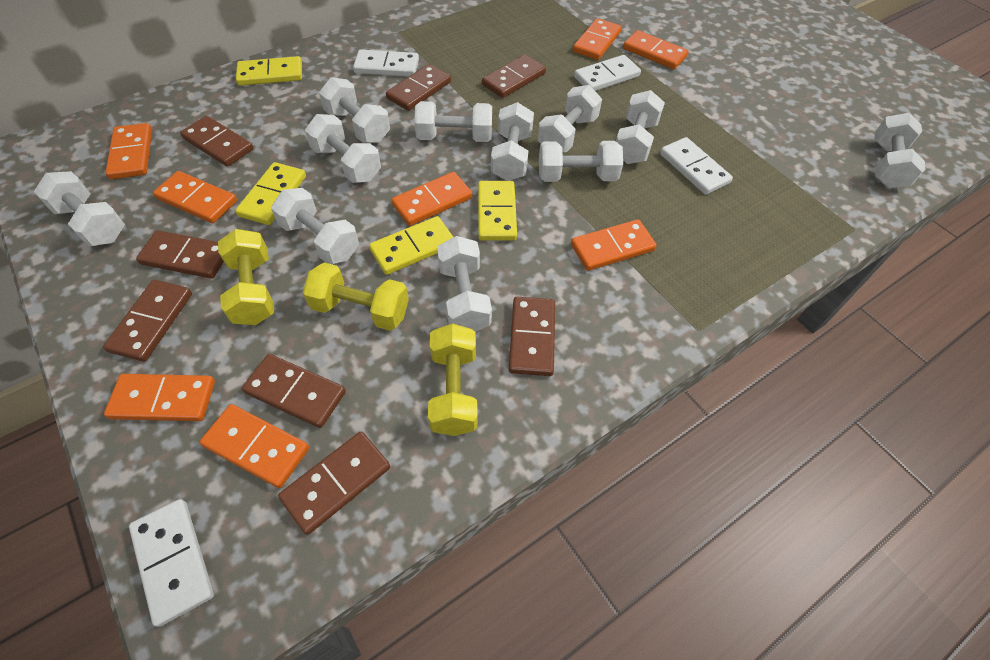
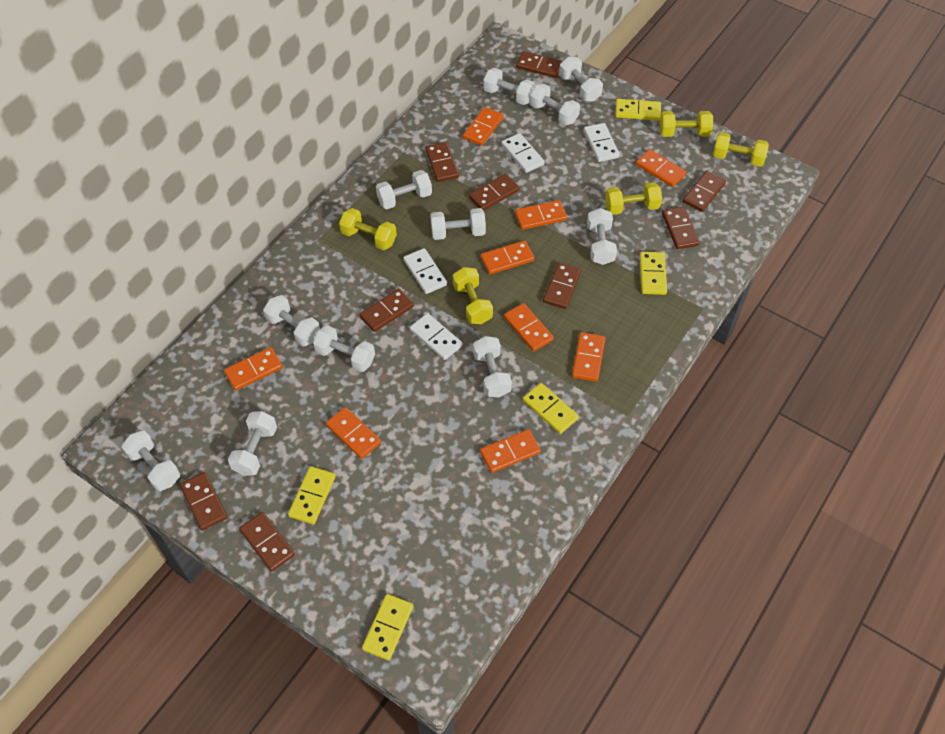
brown domino: 8 -> 9
orange domino: 8 -> 9
yellow domino: 4 -> 5
yellow dumbbell: 3 -> 5

